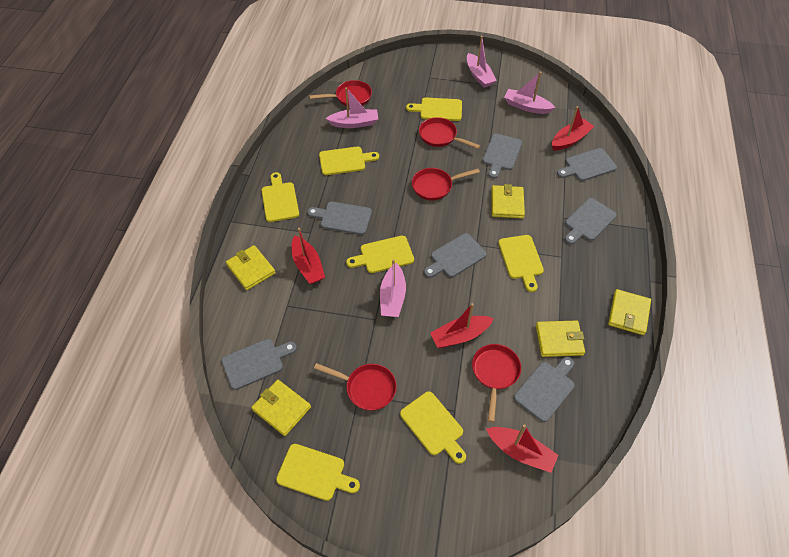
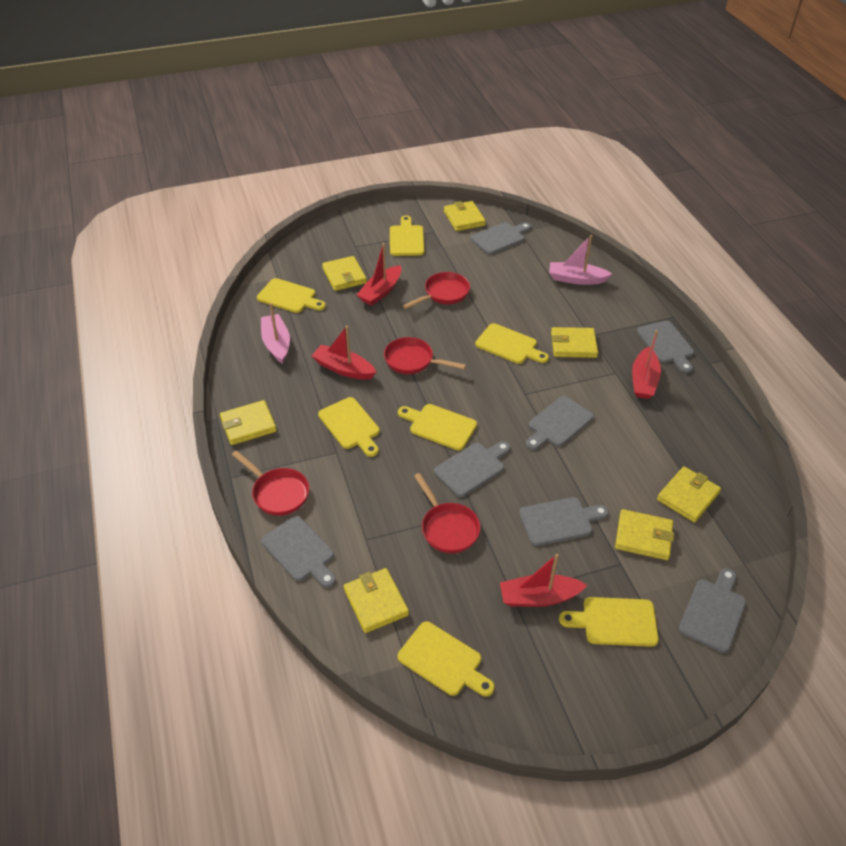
pink boat: 4 -> 2
red pan: 5 -> 4
yellow wallet: 5 -> 7

